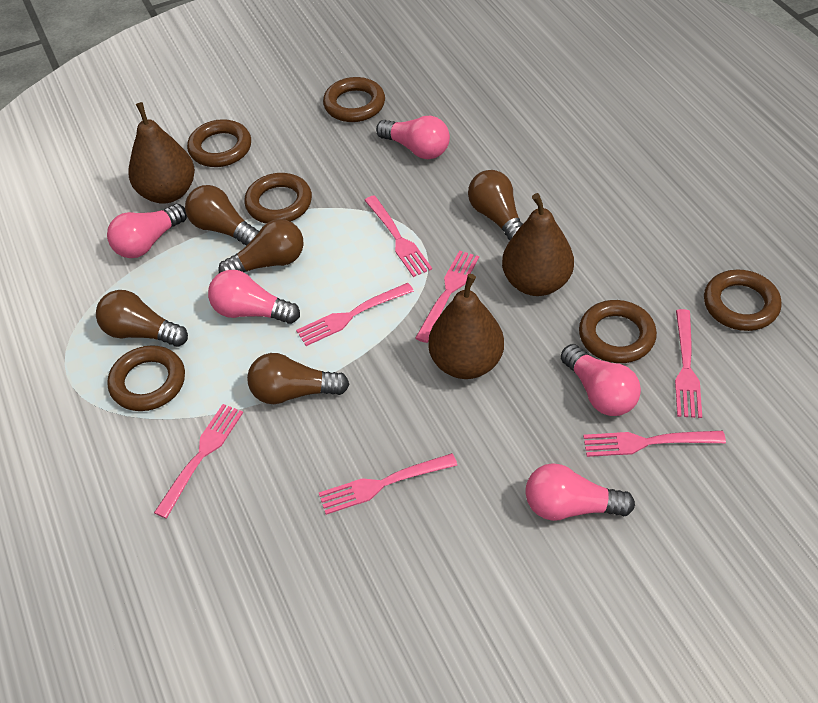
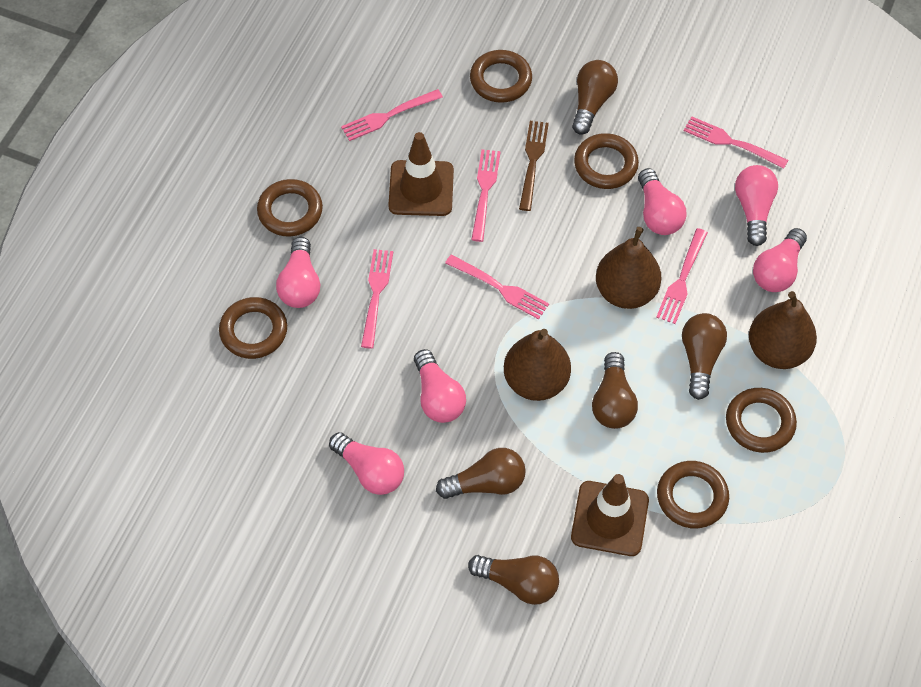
brown fork: 0 -> 1
brown traffic cone: 0 -> 2
pink fork: 7 -> 6
pink light bulb: 5 -> 6

